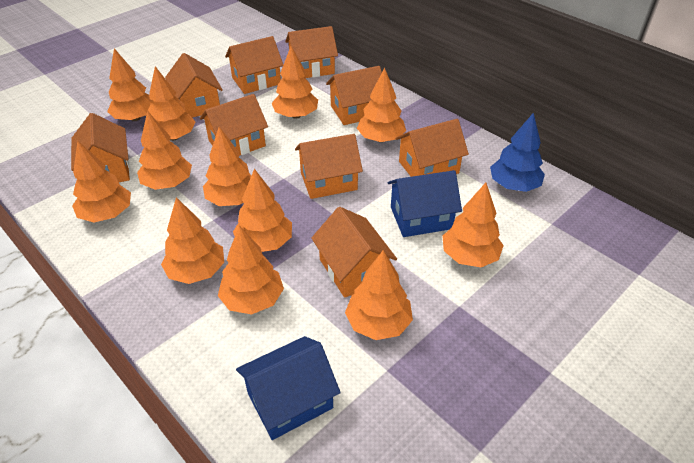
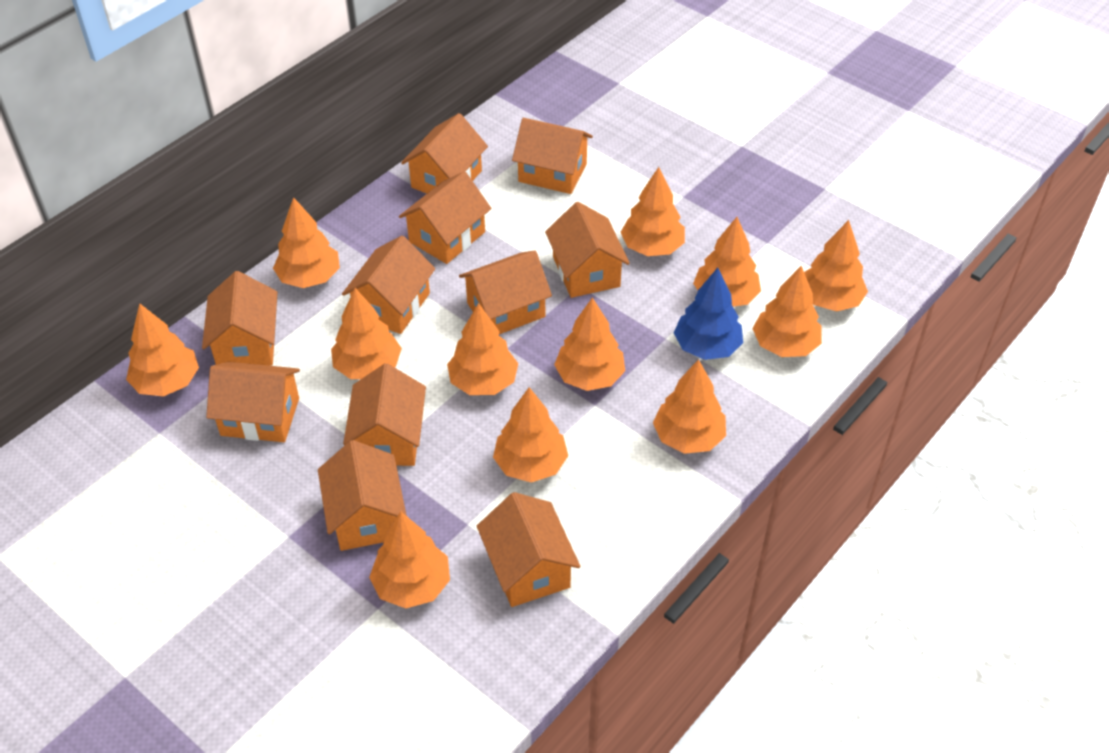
blue house: 2 -> 0
orange house: 9 -> 11

